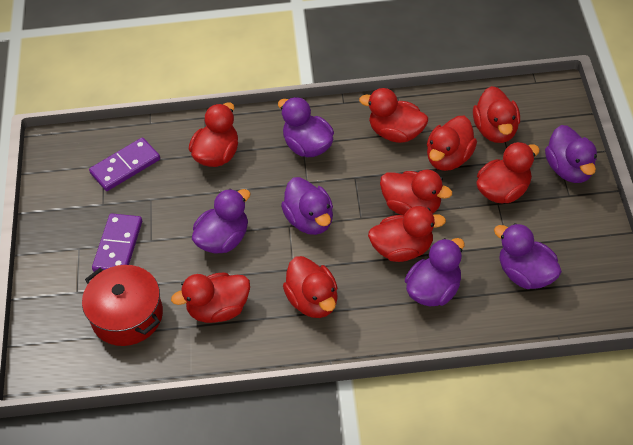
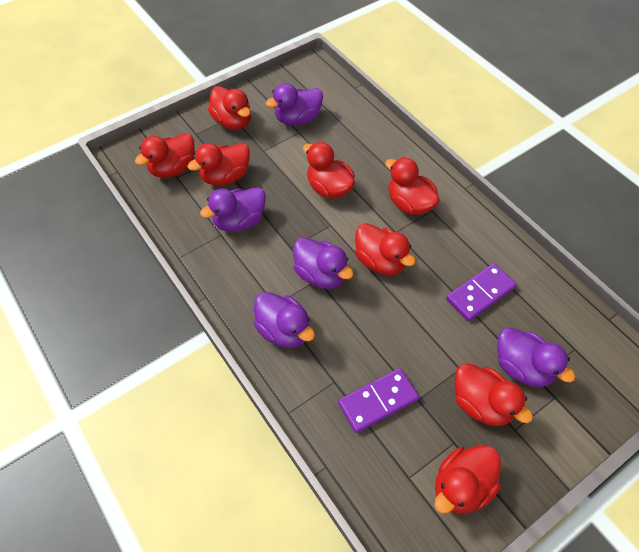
purple duck: 6 -> 5
red duck: 9 -> 8
red pot: 1 -> 0

